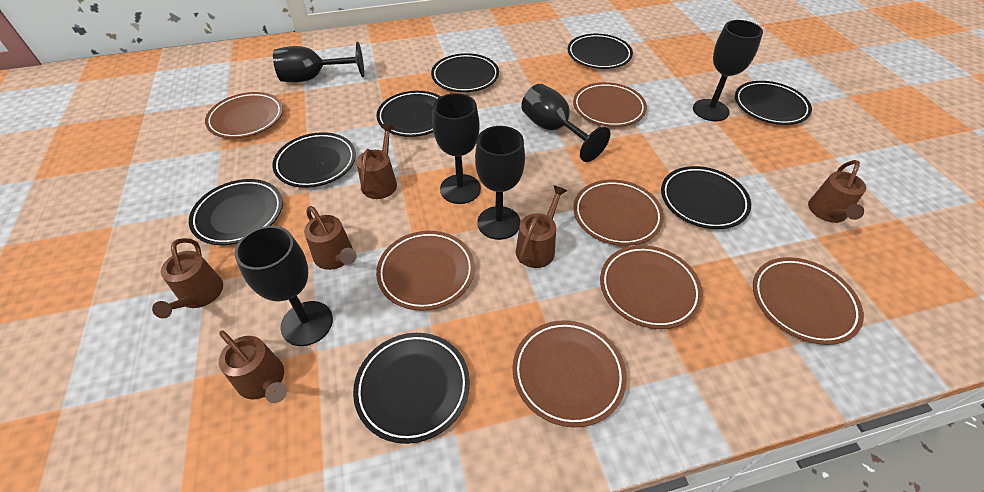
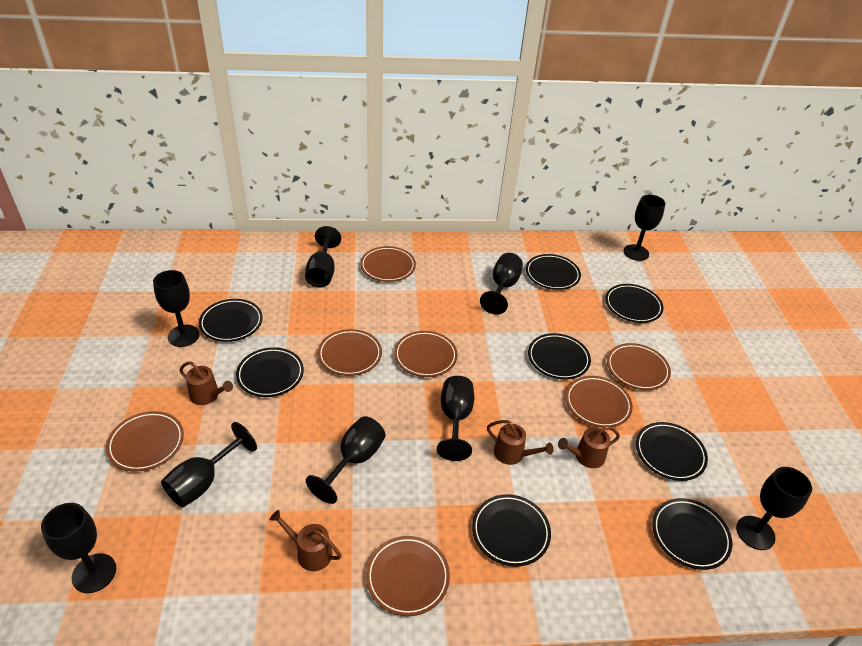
black goblet: 6 -> 9
brown watering can: 6 -> 4

